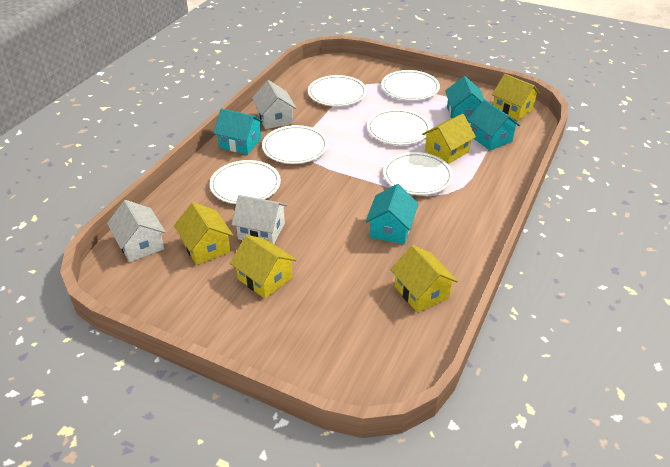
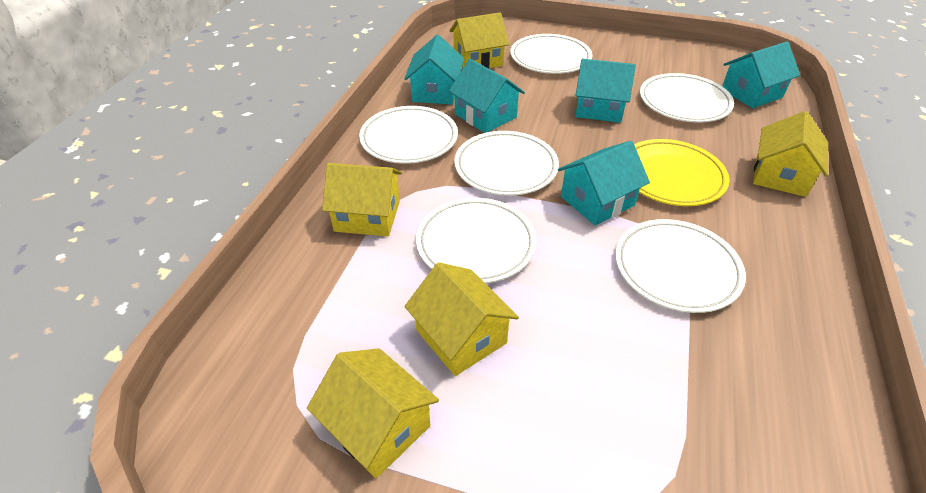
turquoise house: 4 -> 5
white house: 3 -> 0
yellow plate: 0 -> 1

